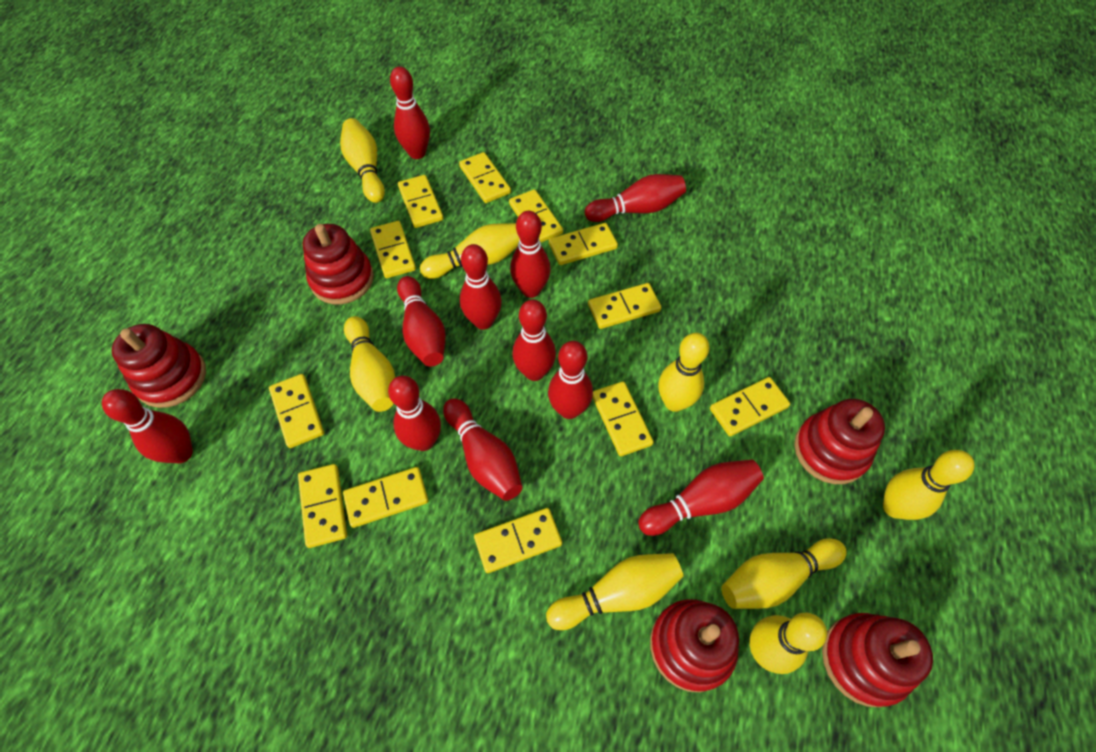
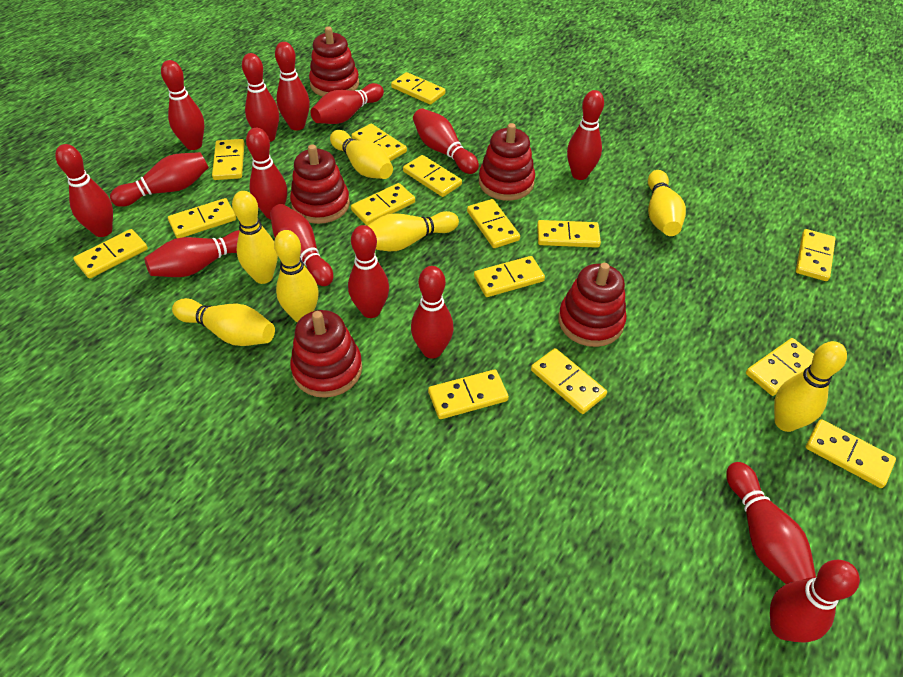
red bowling pin: 11 -> 15
yellow bowling pin: 8 -> 7
yellow domino: 12 -> 15

